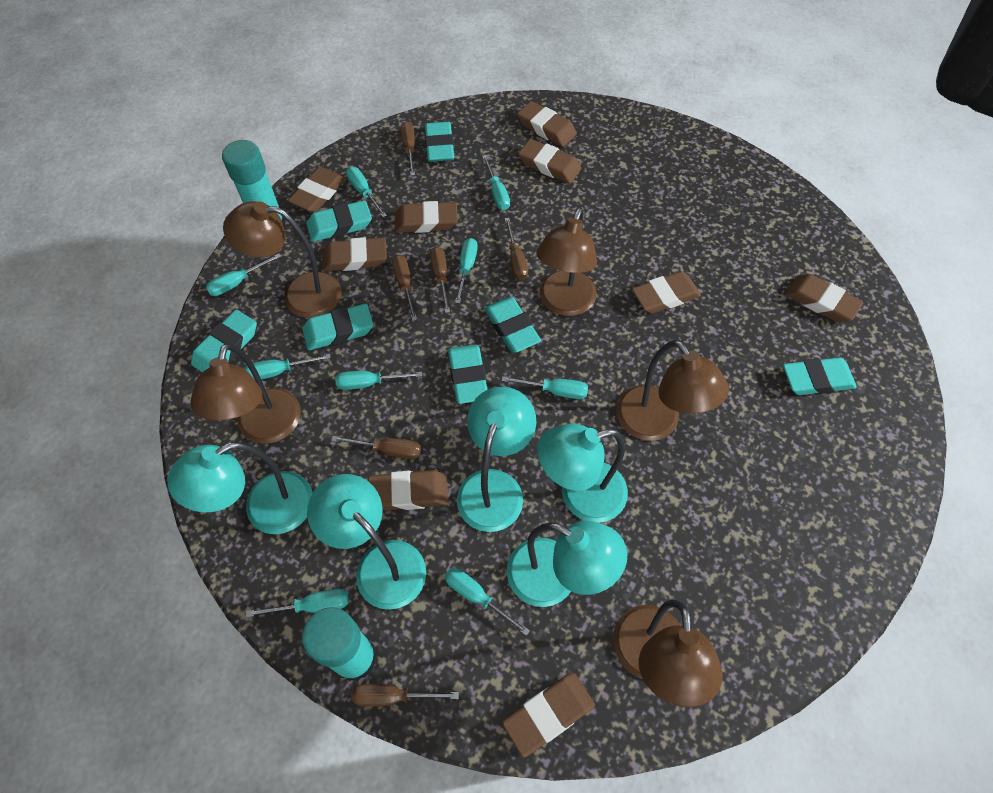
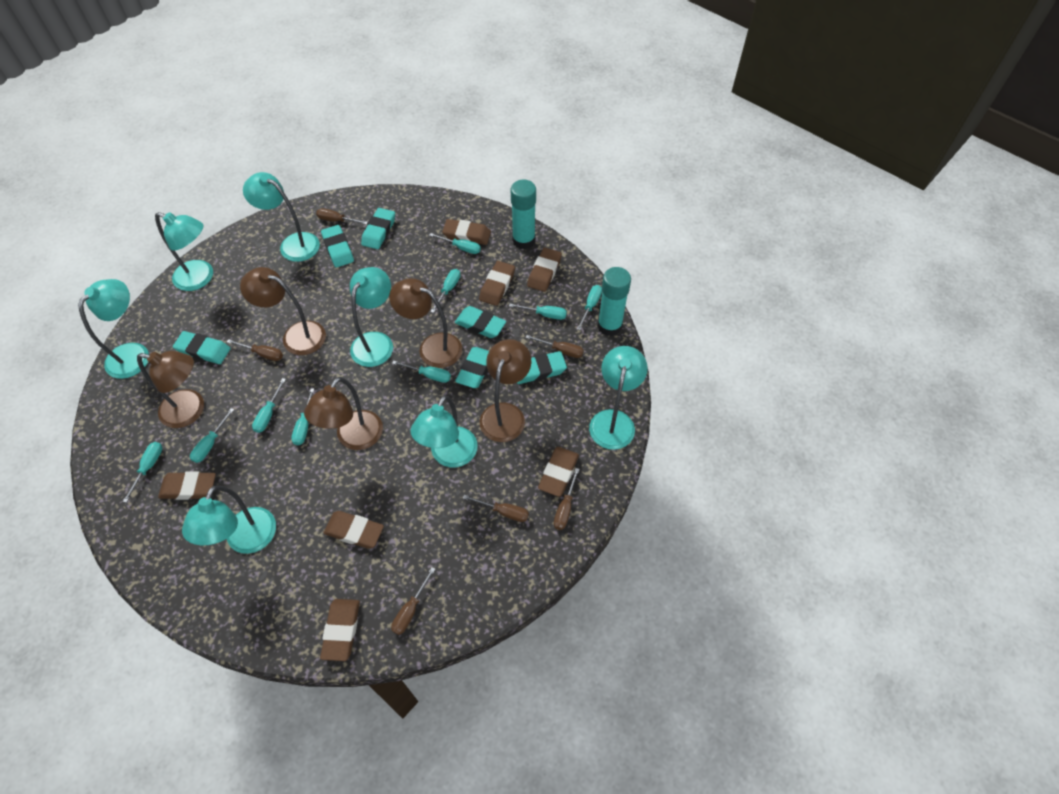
brown eraser: 9 -> 7
turquoise eraser: 7 -> 6
turquoise lamp: 5 -> 7

